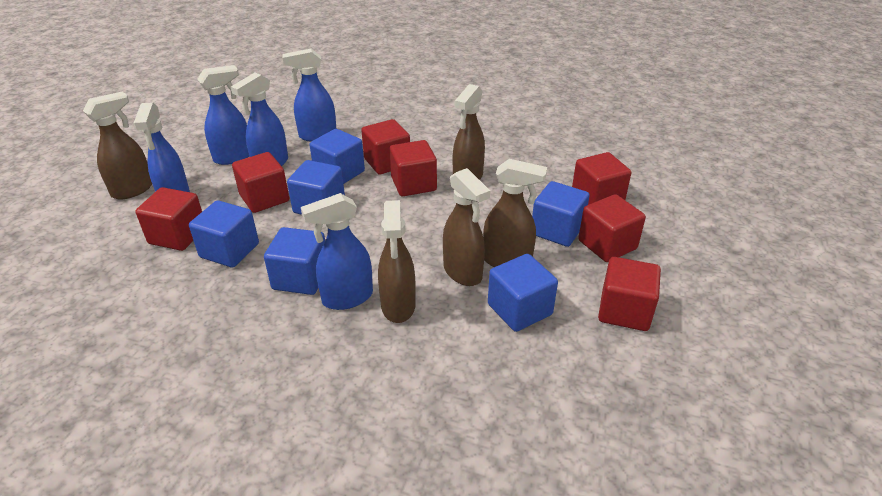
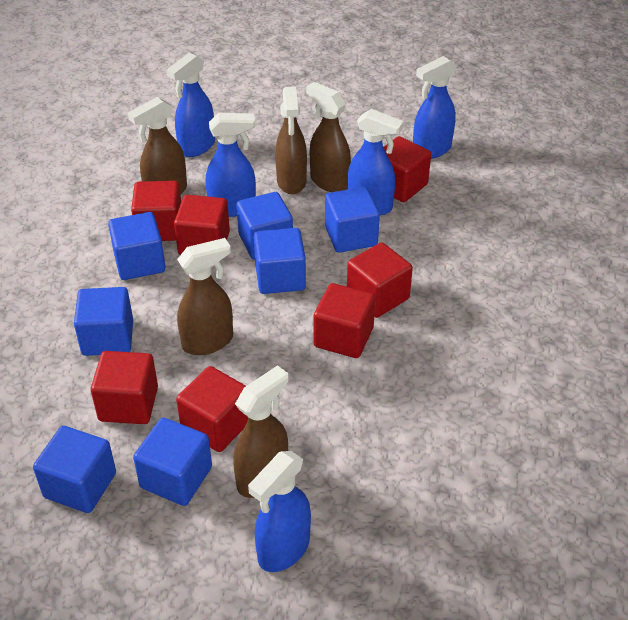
blue cube: 6 -> 7

